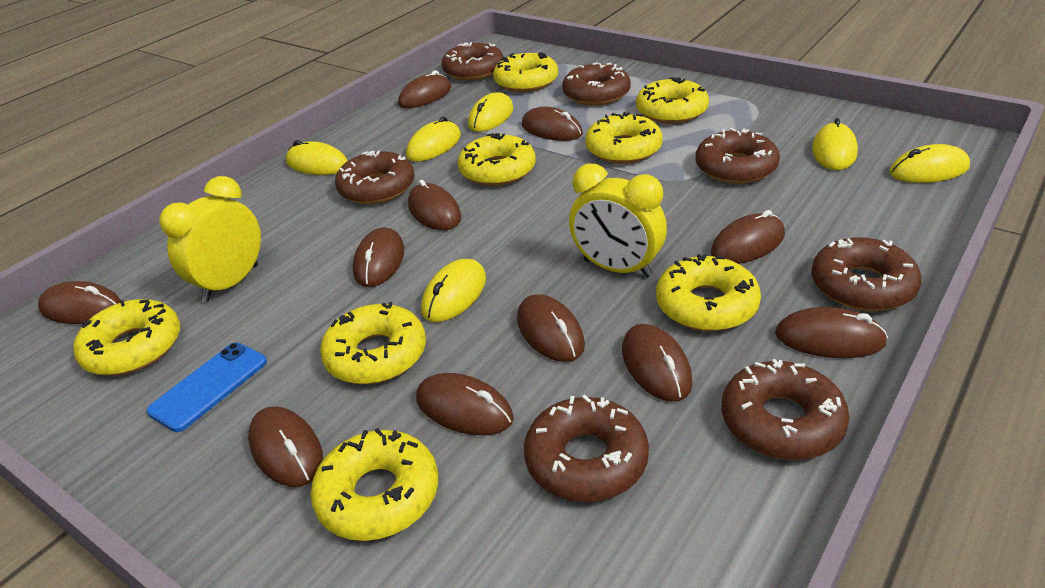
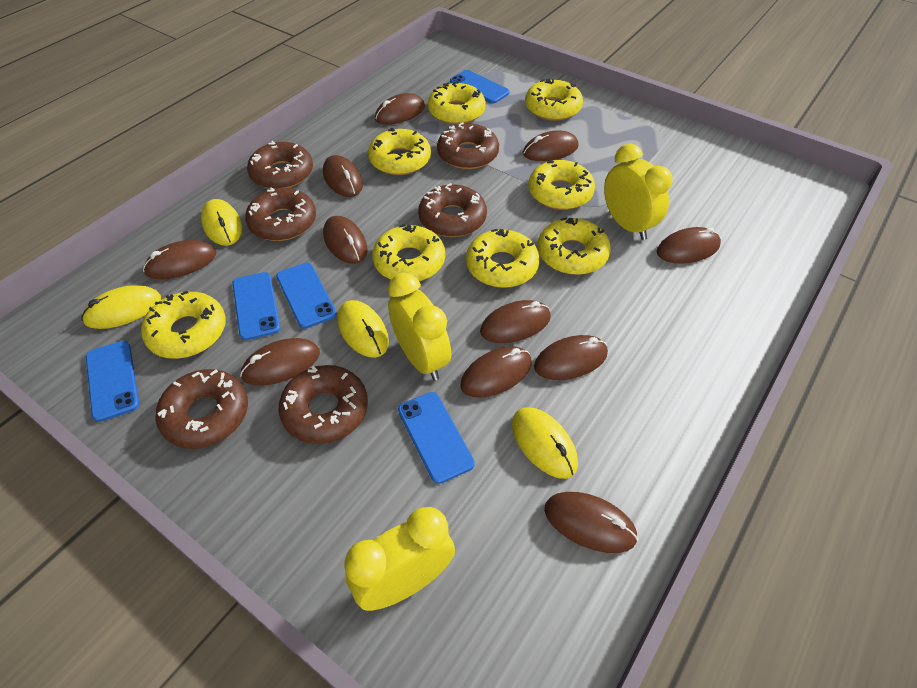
blue phone: 1 -> 5
brown donut: 7 -> 6
yellow clock: 2 -> 3
yellow mouse: 6 -> 4

